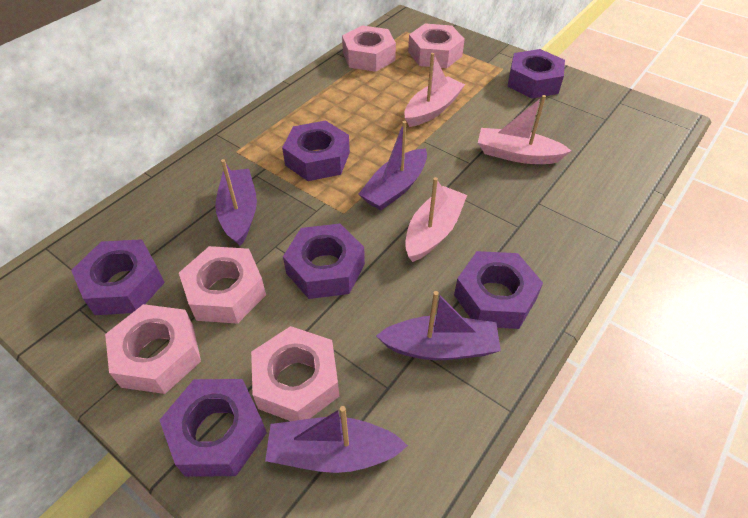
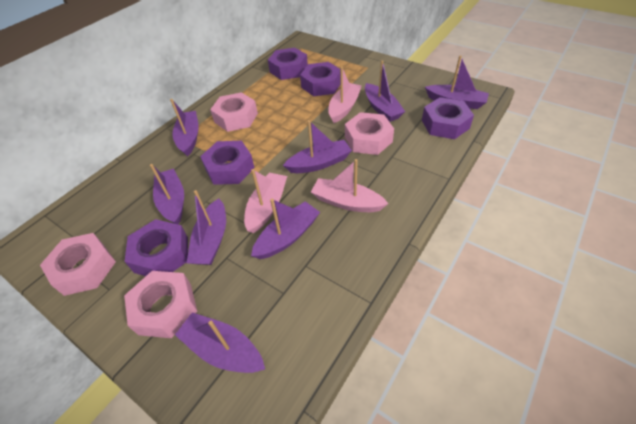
pink nut: 5 -> 4
purple boat: 4 -> 8
purple nut: 6 -> 5

